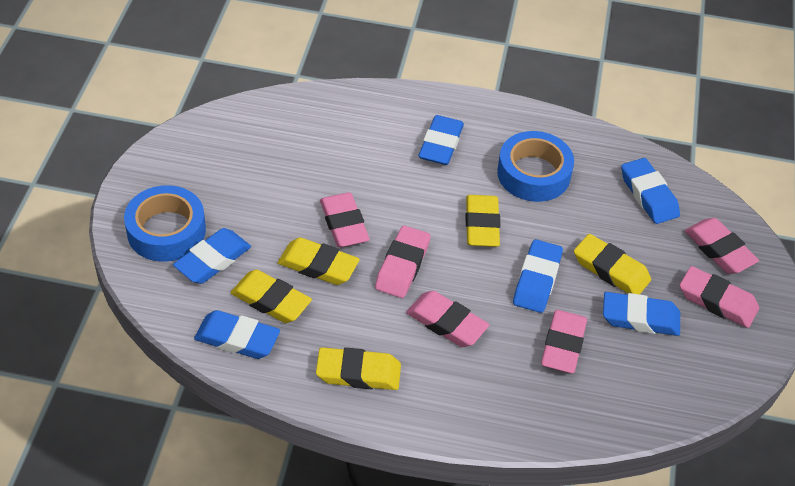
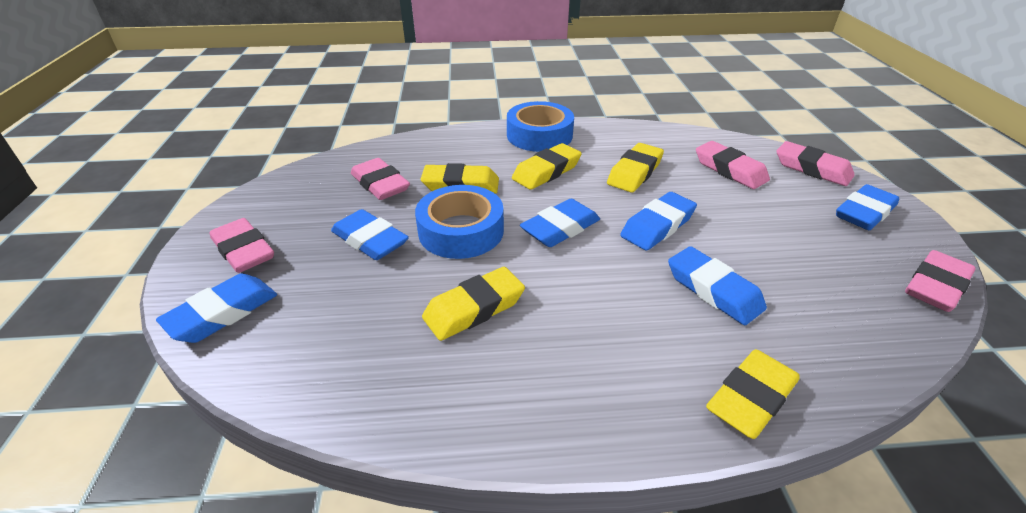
pink eraser: 6 -> 5

